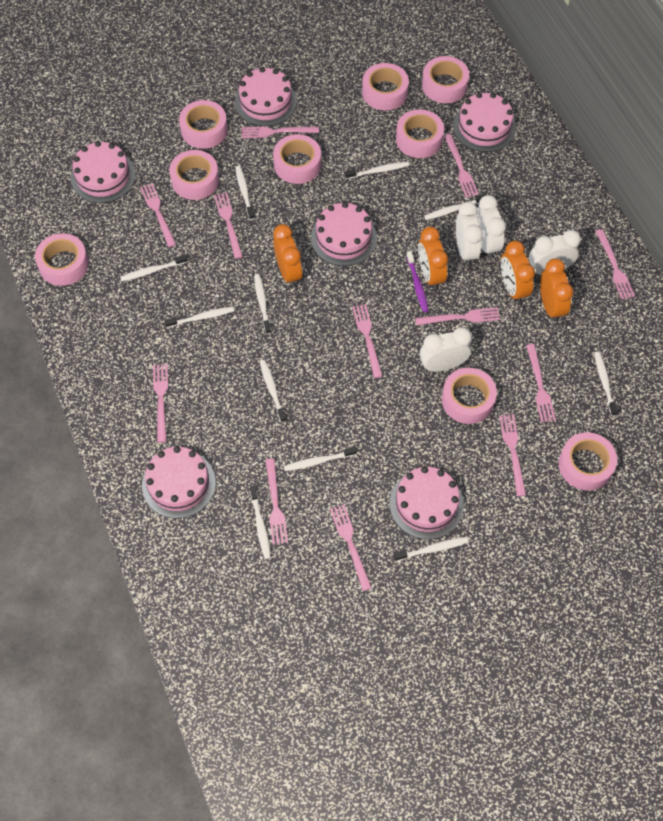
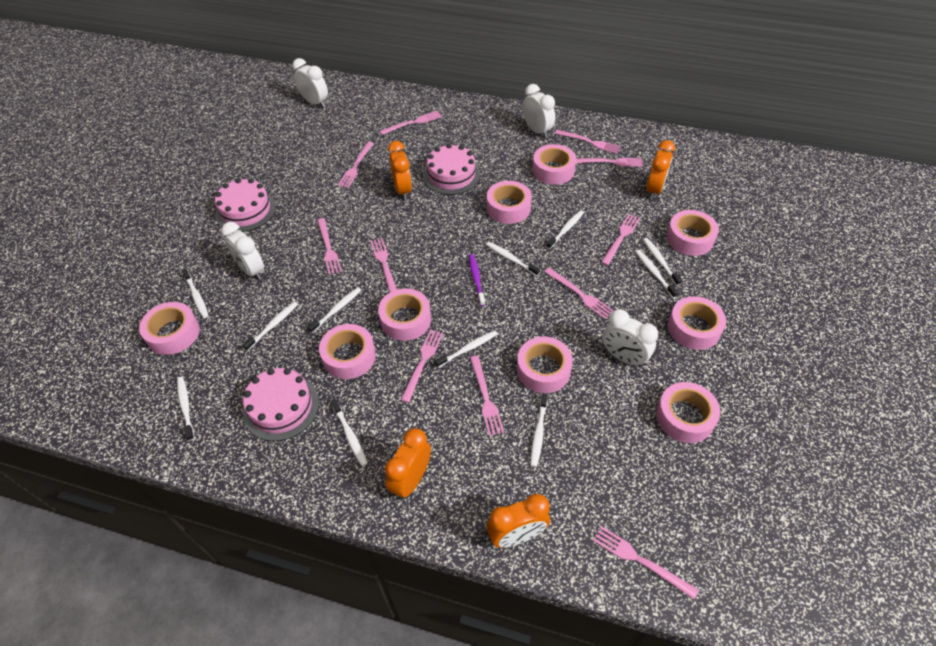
pink cake: 6 -> 3
pink fork: 12 -> 11

